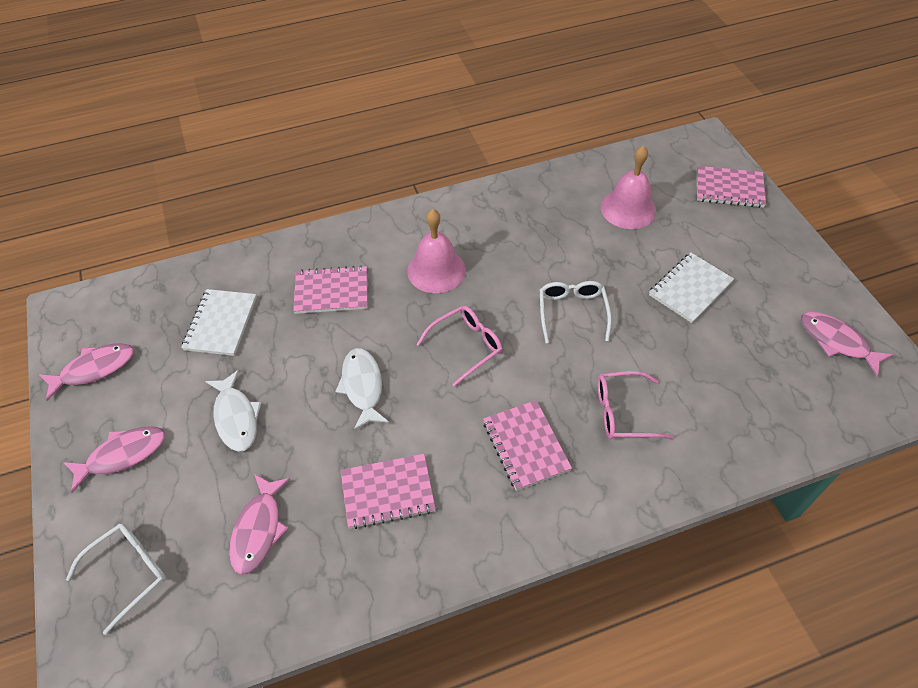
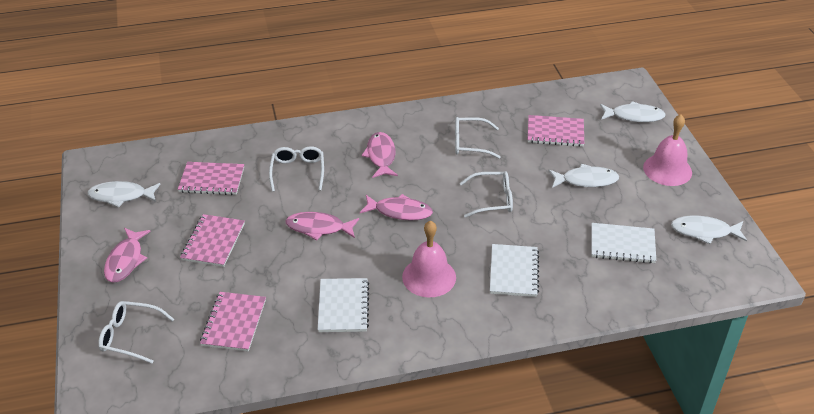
pink glasses: 2 -> 0
white fish: 2 -> 4
white glasses: 2 -> 4
white notebook: 2 -> 3

